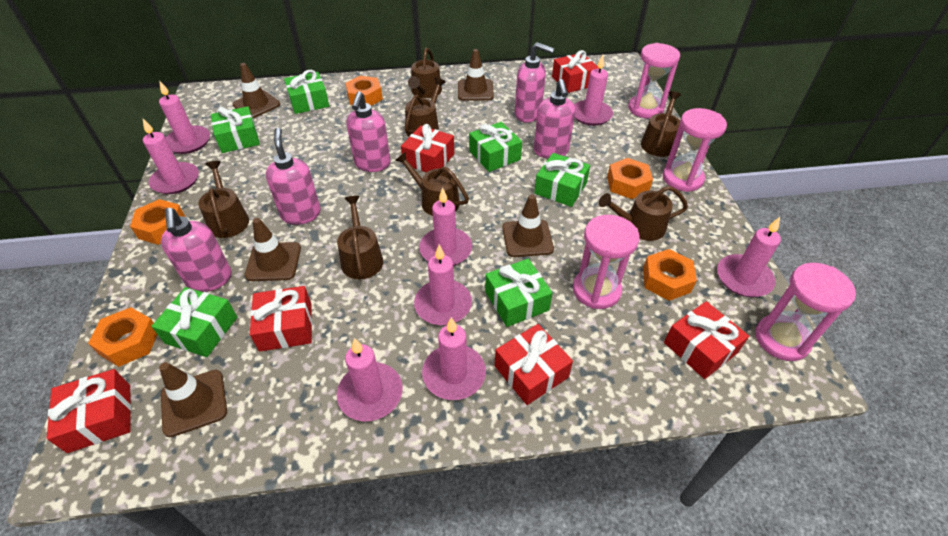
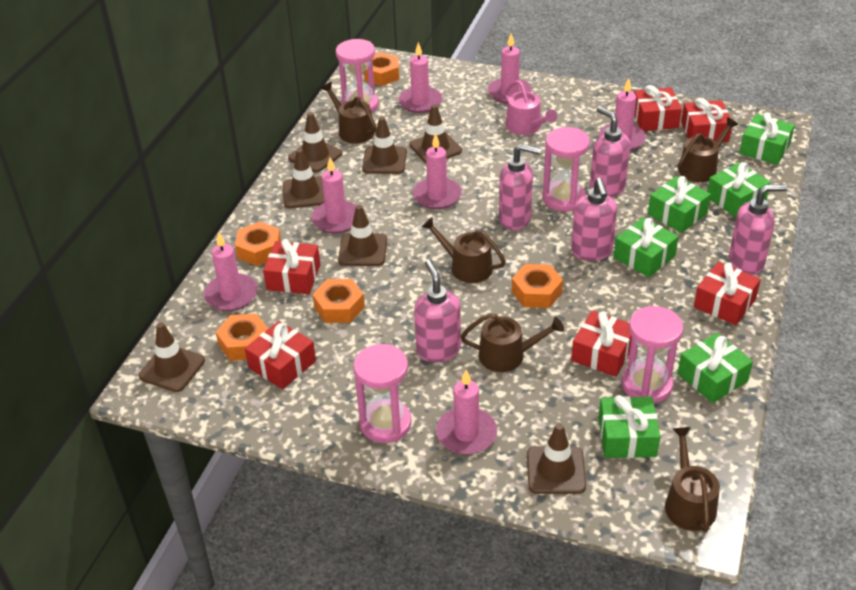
brown traffic cone: 5 -> 7
brown watering can: 7 -> 5
pink candle: 8 -> 7
pink watering can: 0 -> 1

